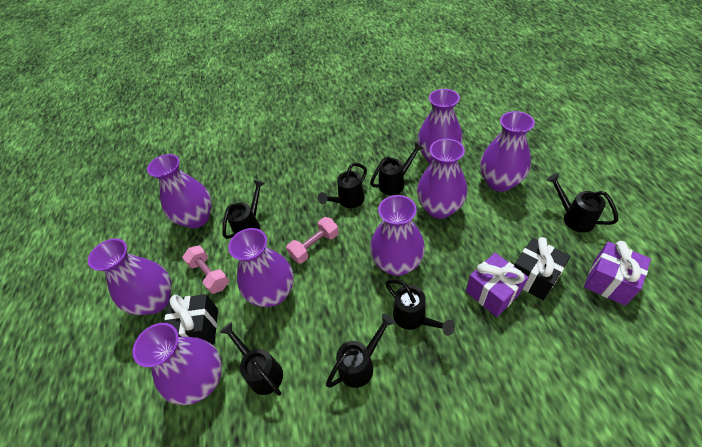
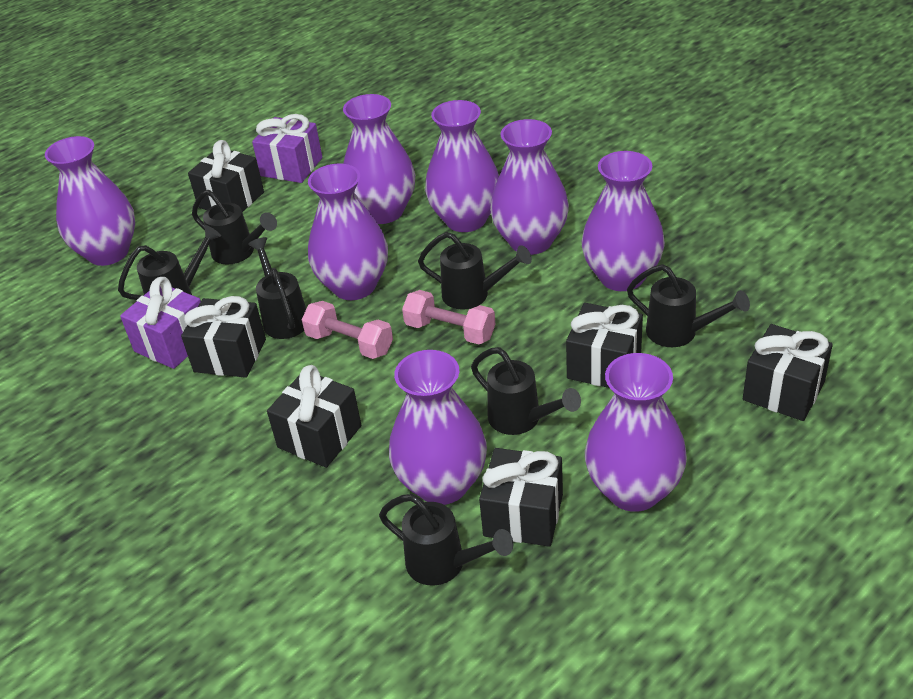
black gift: 2 -> 6

